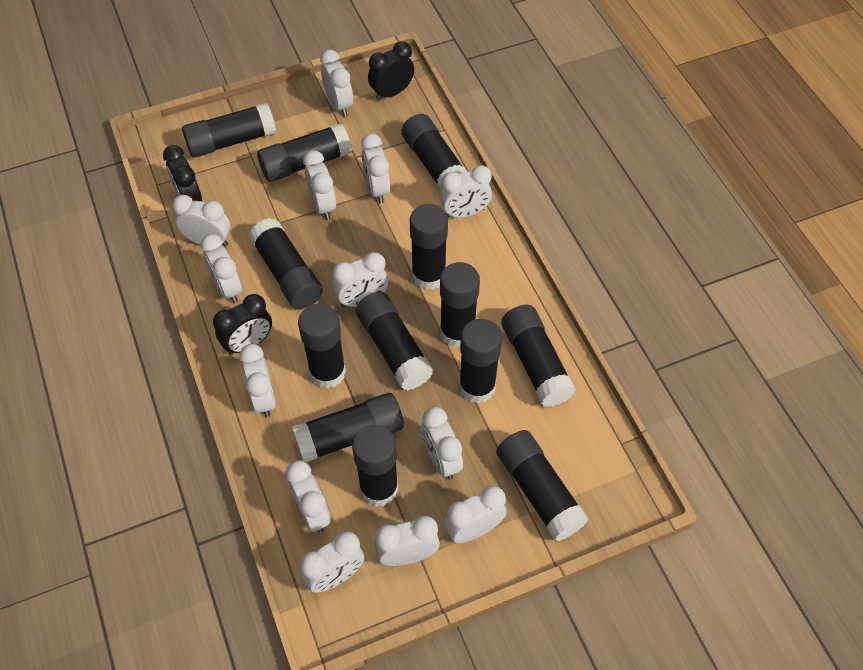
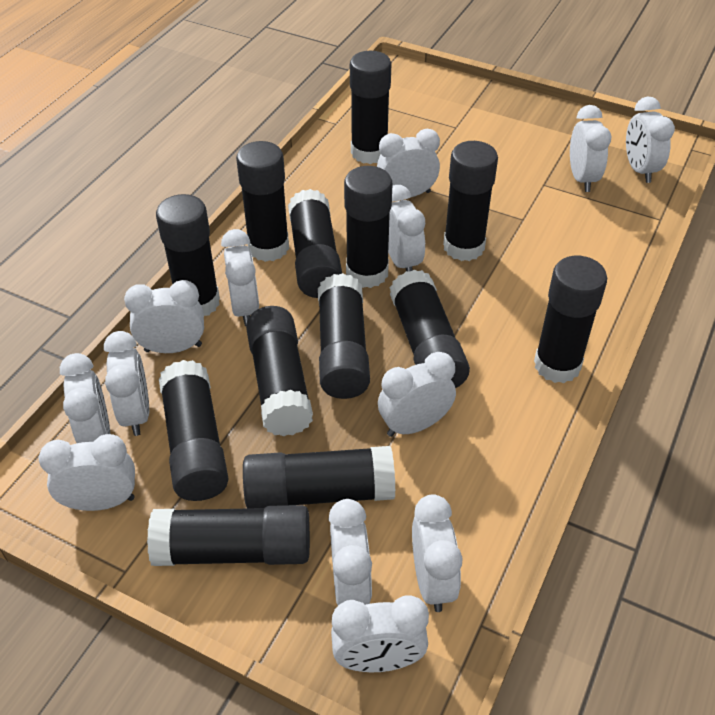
black clock: 3 -> 0

